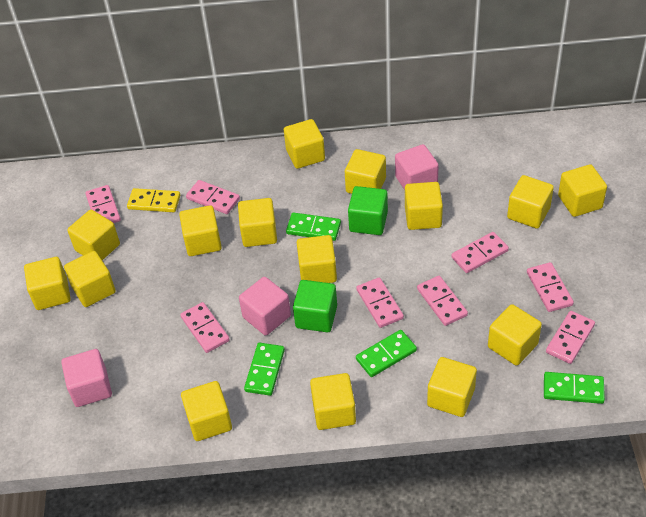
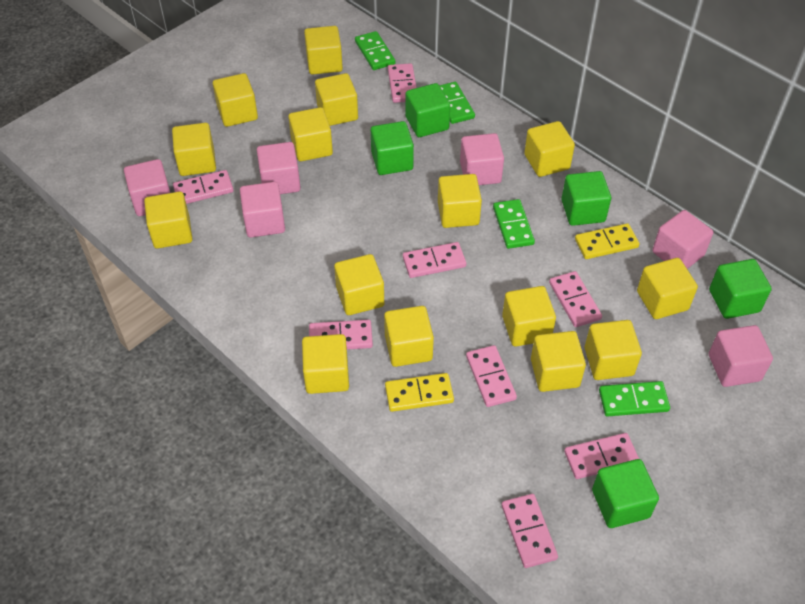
green cube: 2 -> 5
pink cube: 3 -> 6
yellow domino: 1 -> 2

